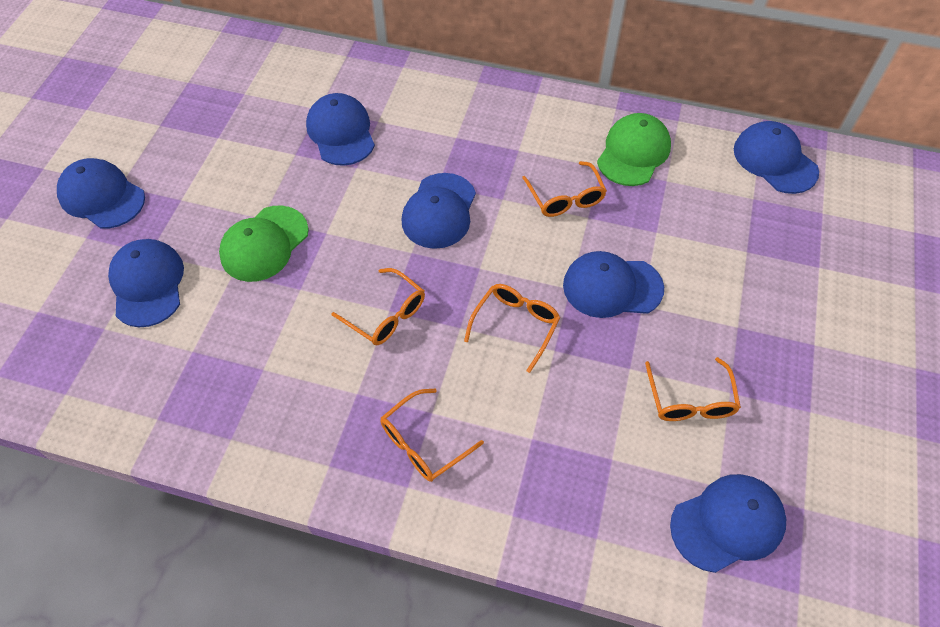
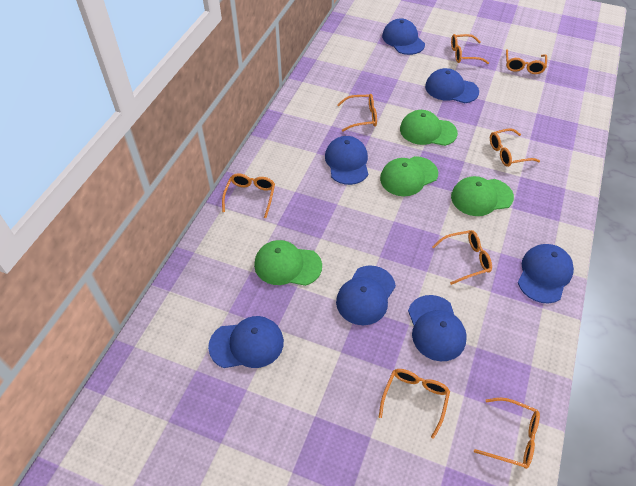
green cap: 2 -> 4
orange glasses: 5 -> 8

